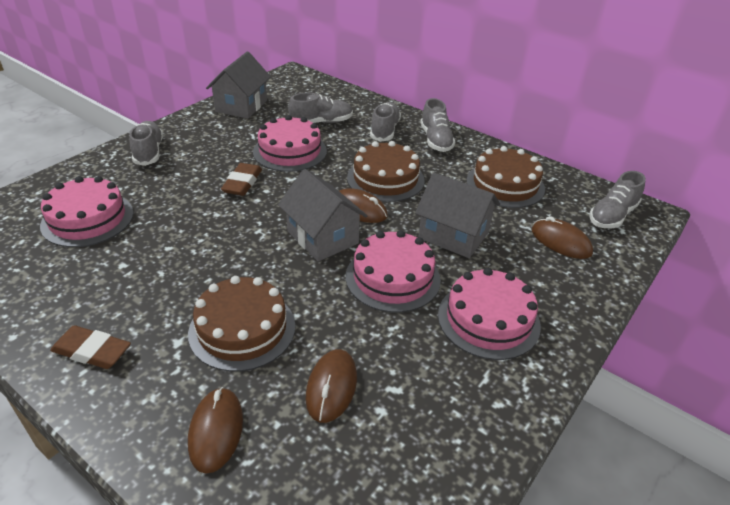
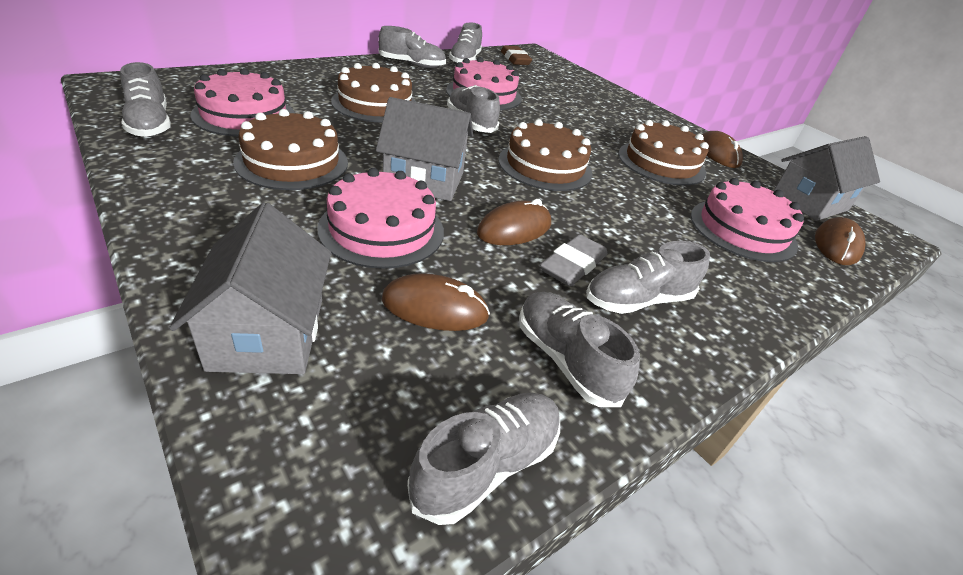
brown cake: 3 -> 4
brown eraser: 2 -> 1
grey eraser: 0 -> 1
grey shoe: 5 -> 7

